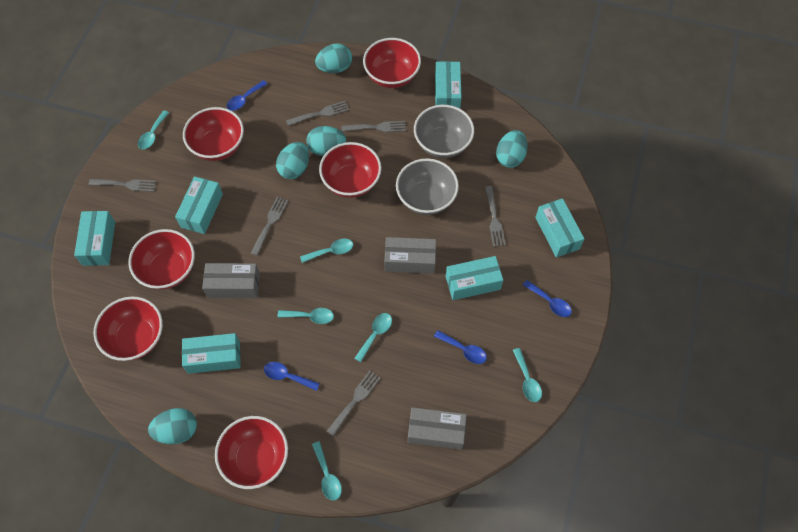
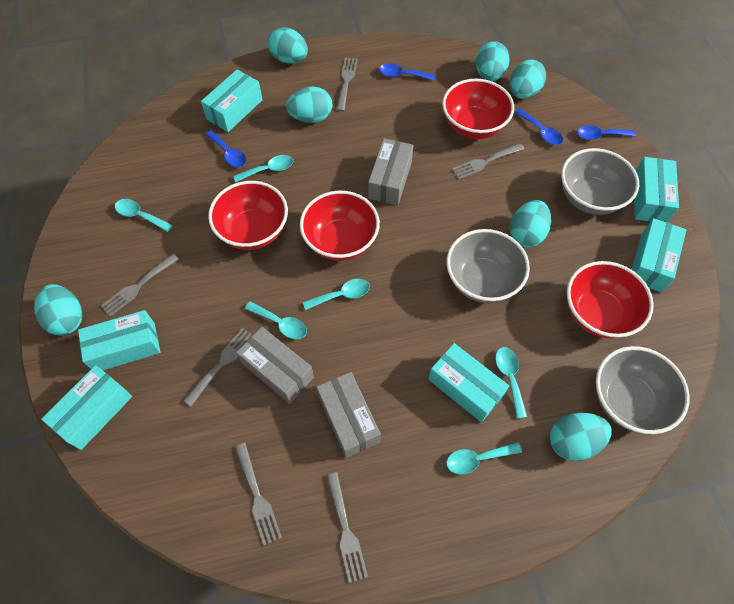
grey bowl: 2 -> 3
red bowl: 6 -> 4
turquoise egg: 5 -> 7

